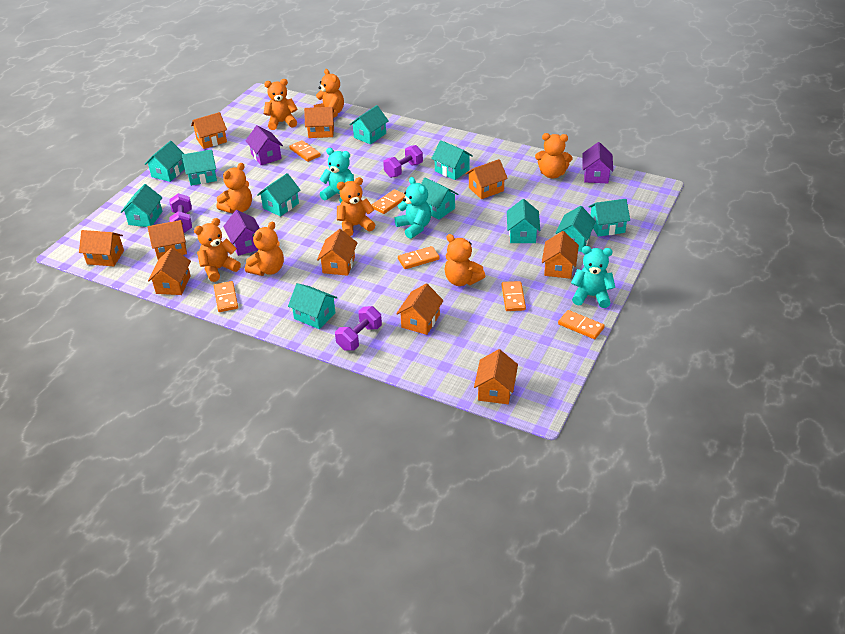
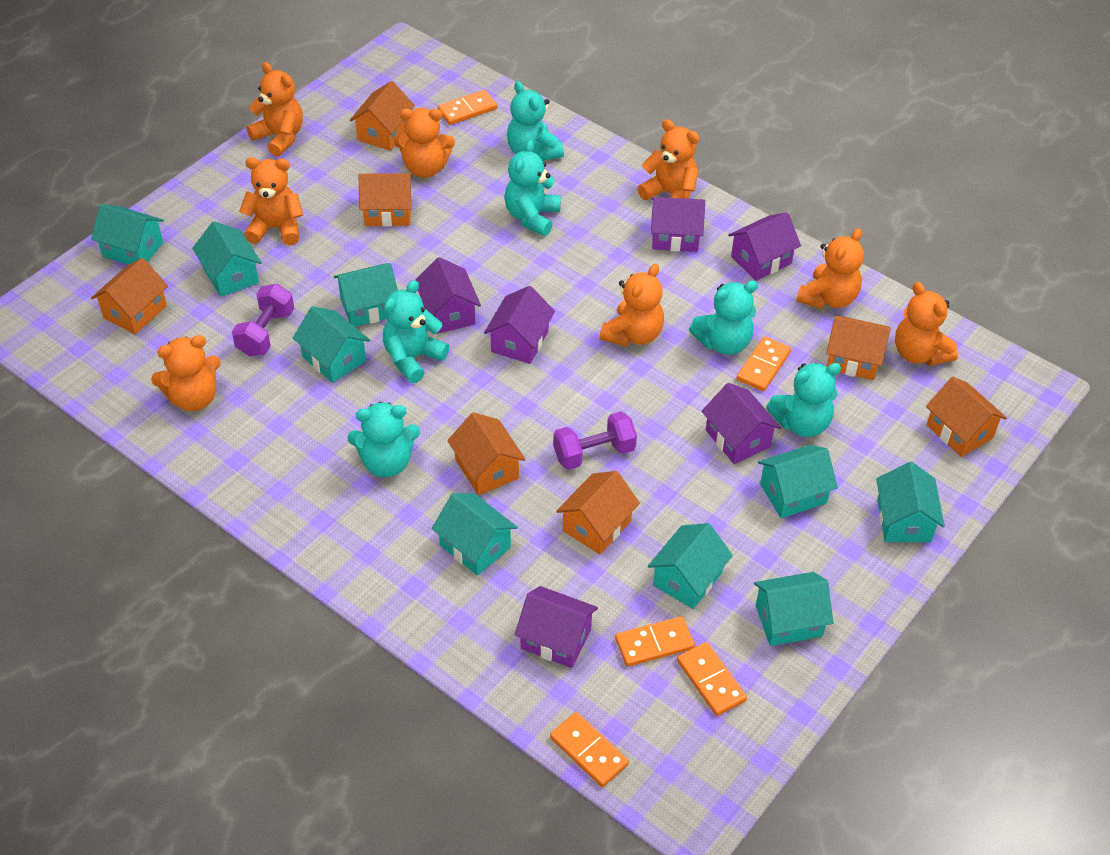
orange domino: 6 -> 5
orange house: 10 -> 7
purple dumbbell: 3 -> 2
purple house: 3 -> 6
turquoise house: 11 -> 9
turquoise teddy bear: 3 -> 6

